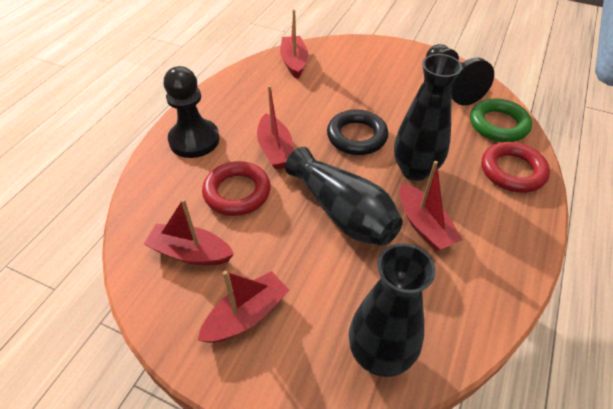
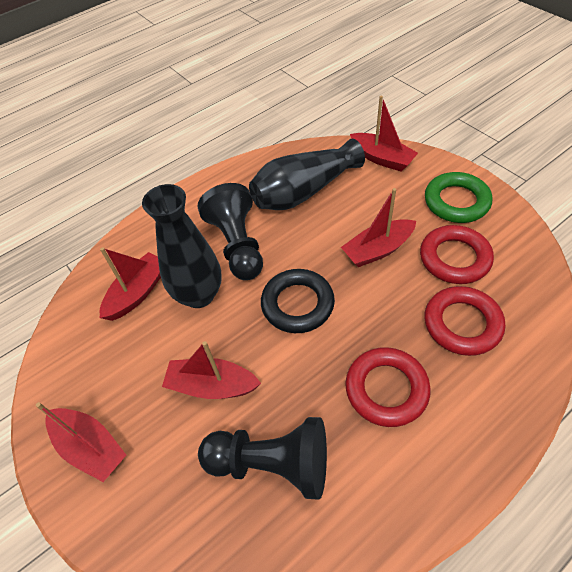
black vase: 3 -> 2
red ring: 2 -> 3

